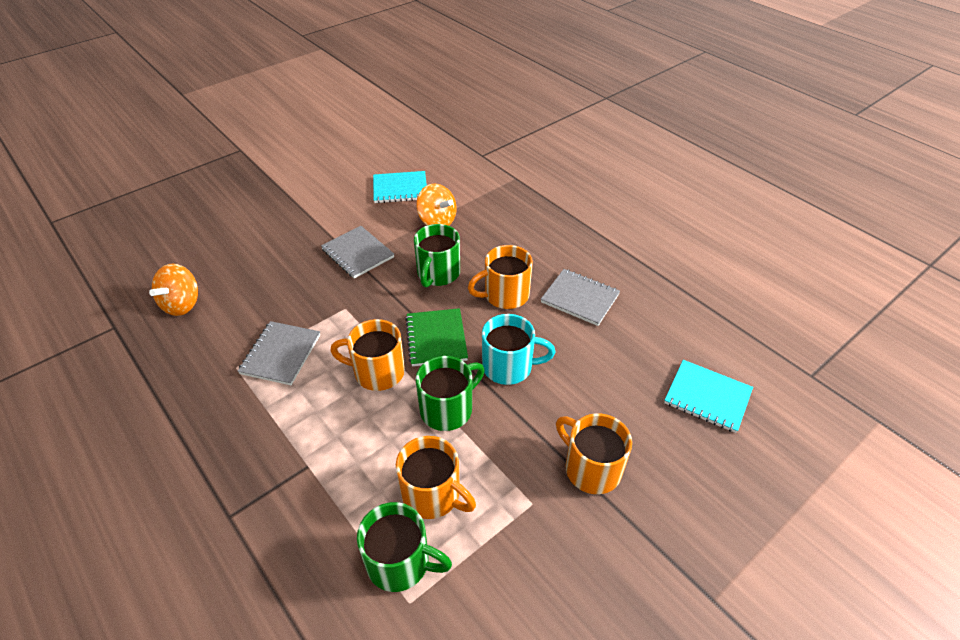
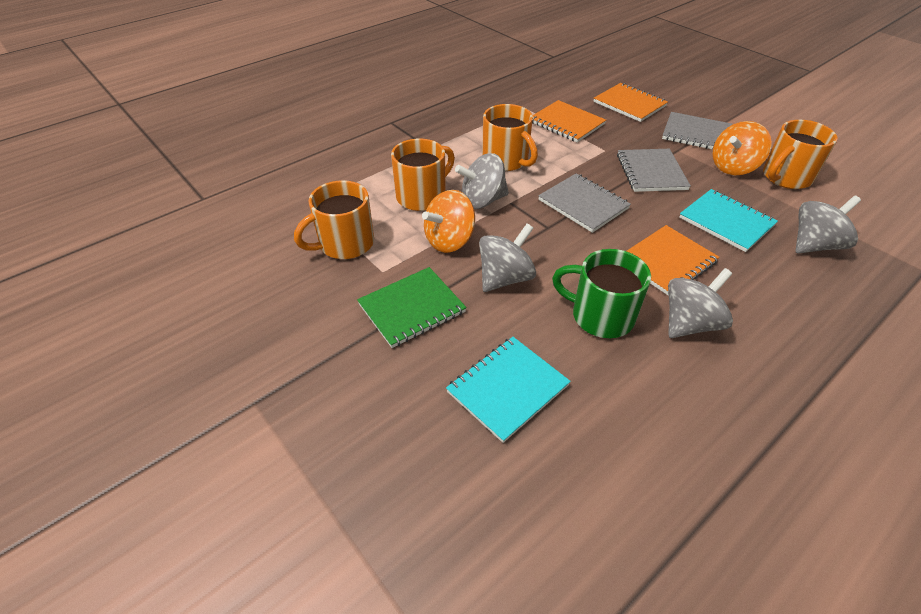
green mug: 3 -> 1
grey spinning top: 0 -> 4
orange notebook: 0 -> 3
turquoise mug: 1 -> 0

